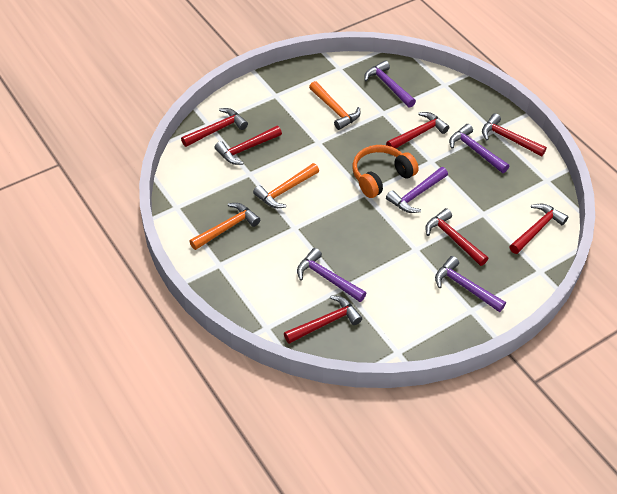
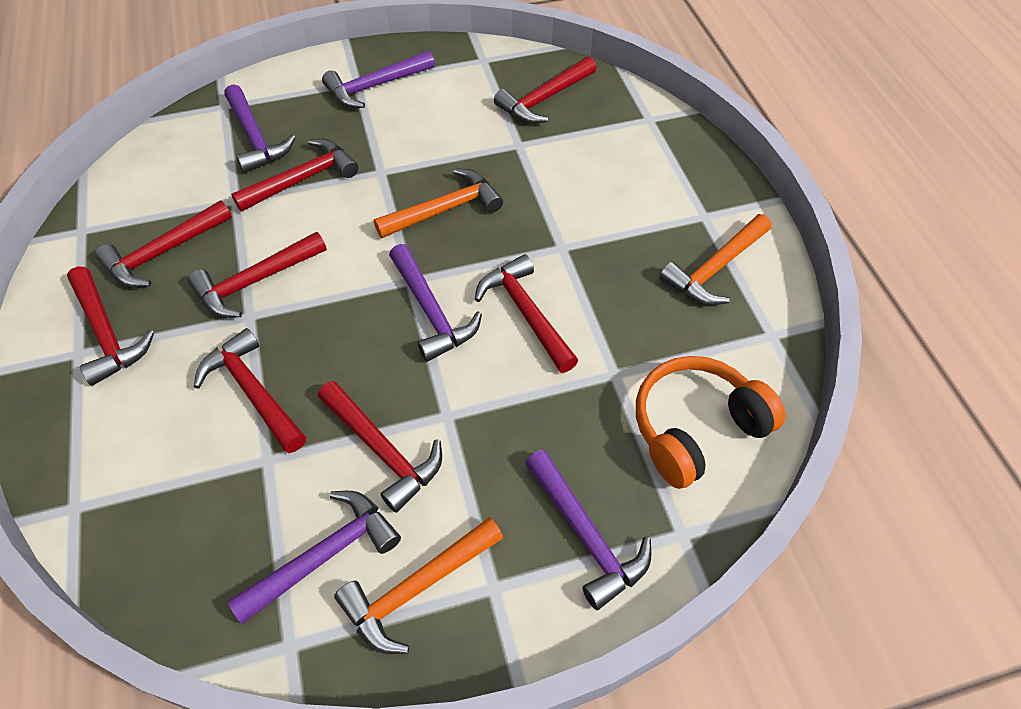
red hammer: 7 -> 8

